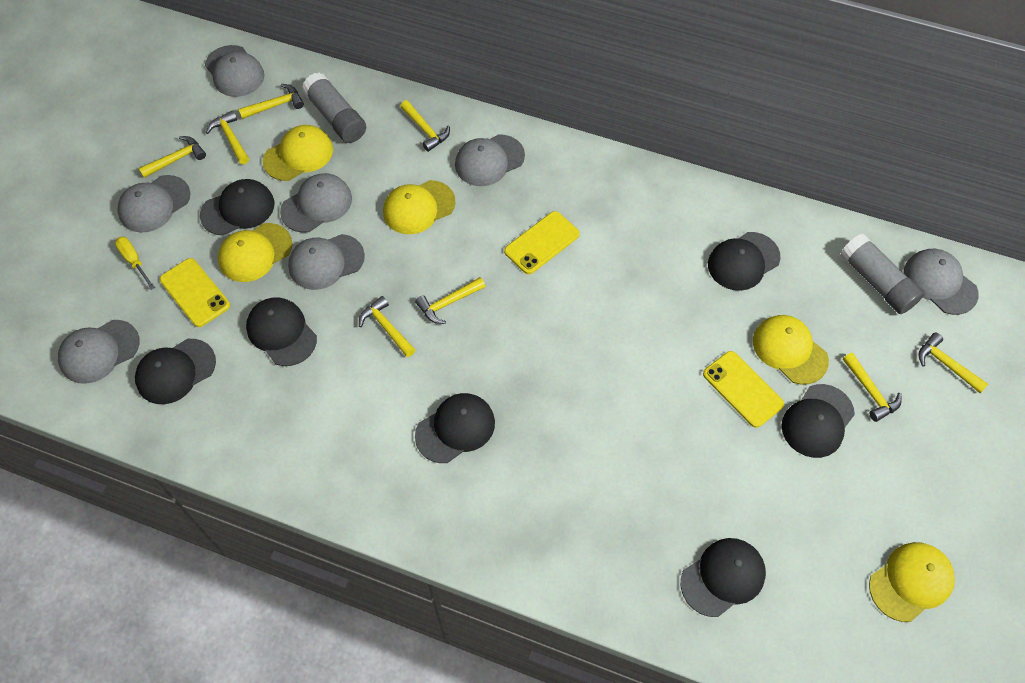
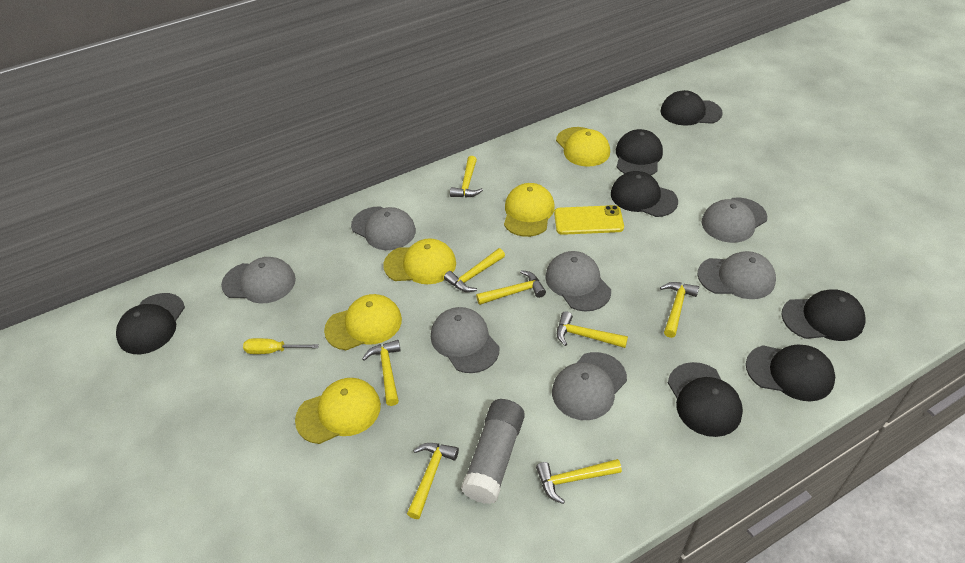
grey glue stick: 2 -> 1
yellow phone: 3 -> 1

